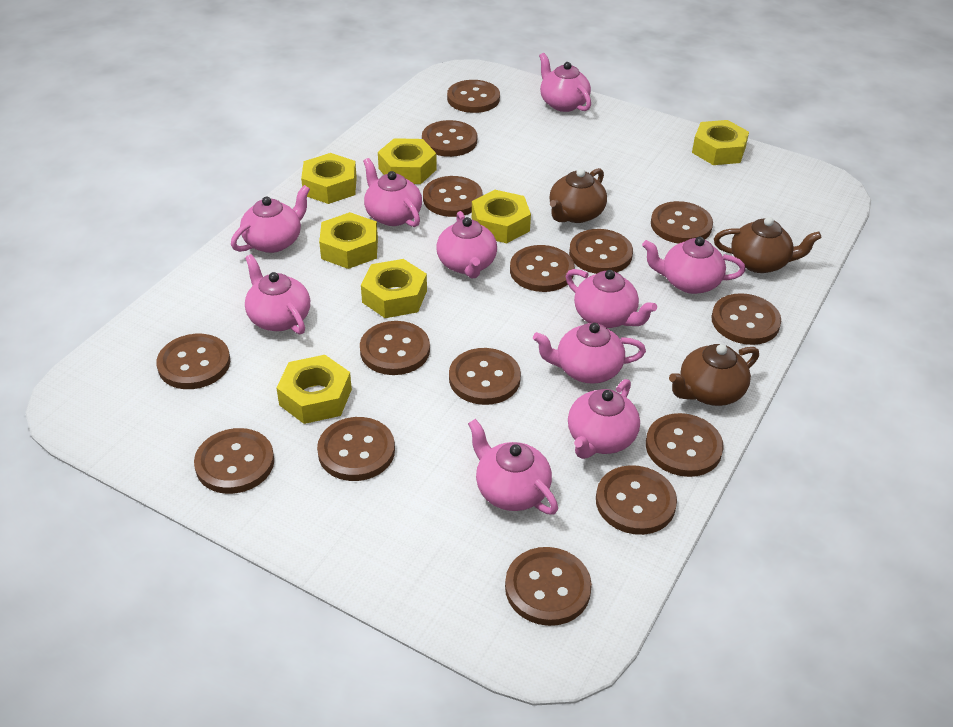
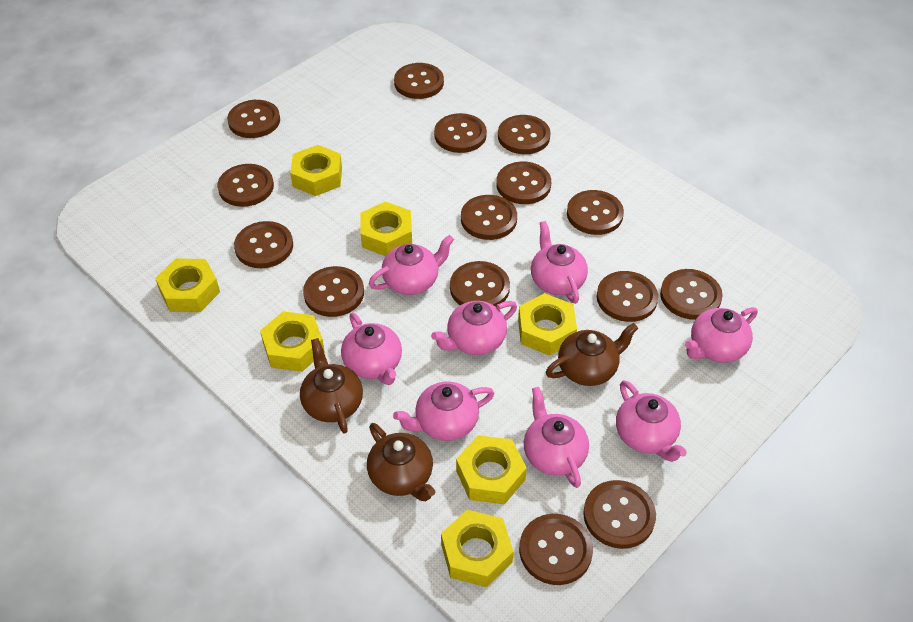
pink teapot: 10 -> 8

